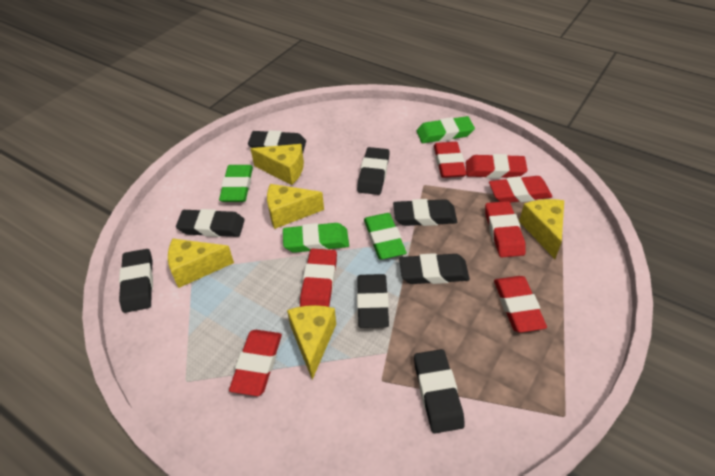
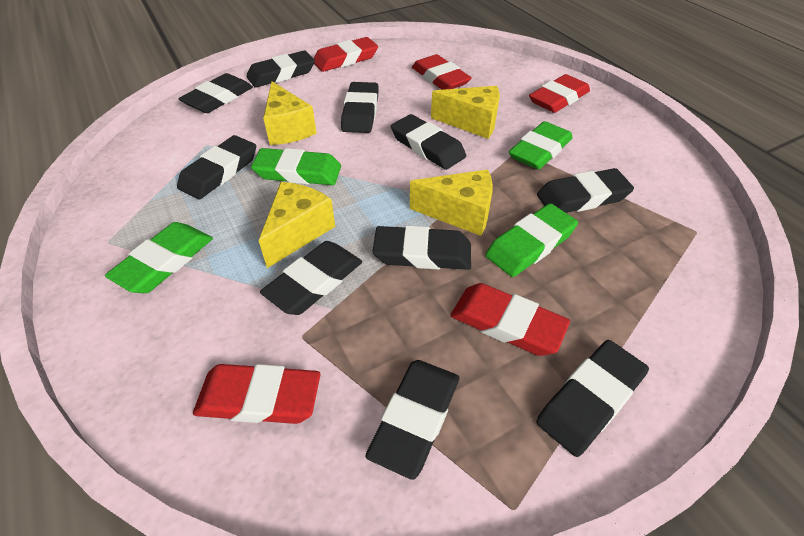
black eraser: 8 -> 10
red eraser: 7 -> 5
yellow cheese: 5 -> 4

